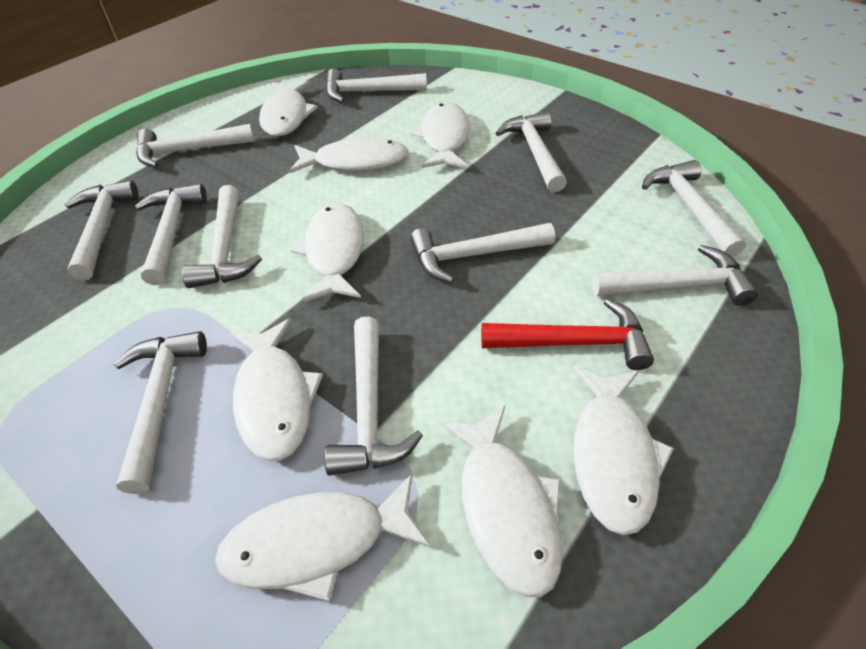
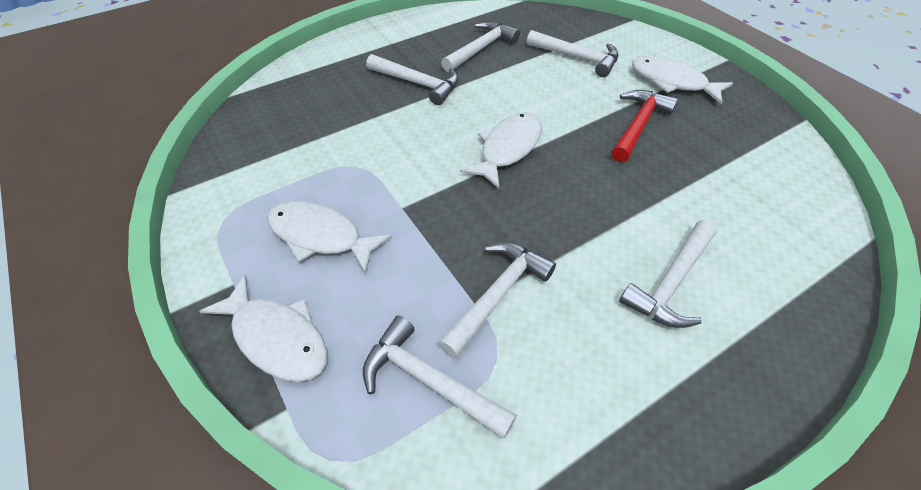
white fish: 8 -> 4
white hammer: 11 -> 6

